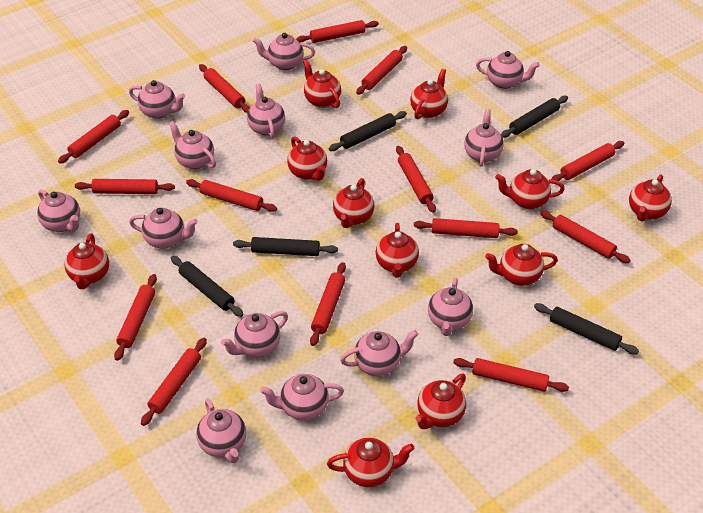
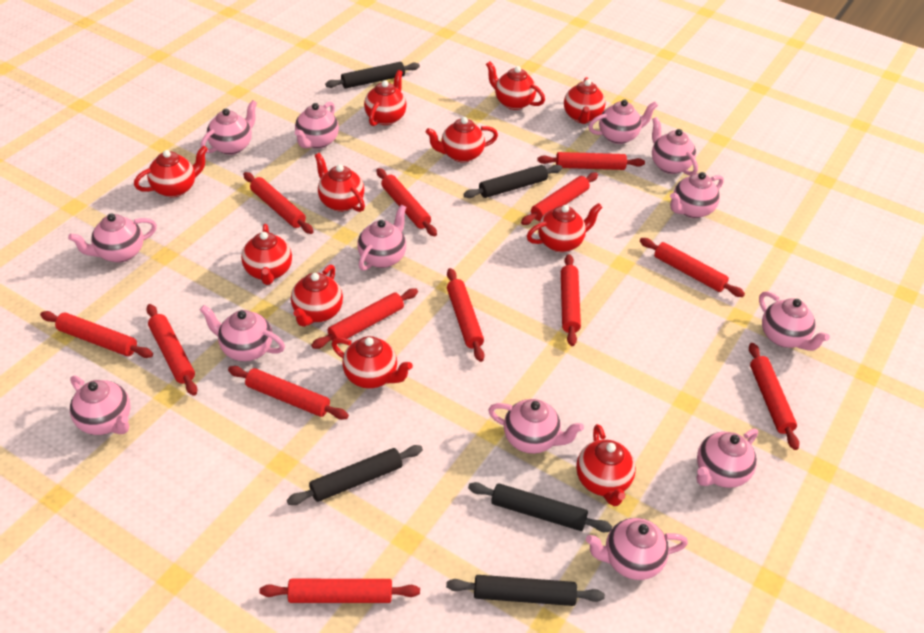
red rolling pin: 14 -> 13

